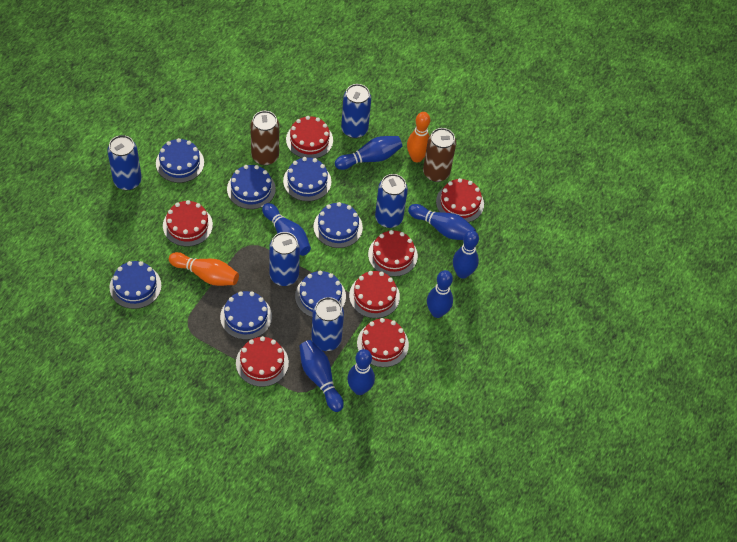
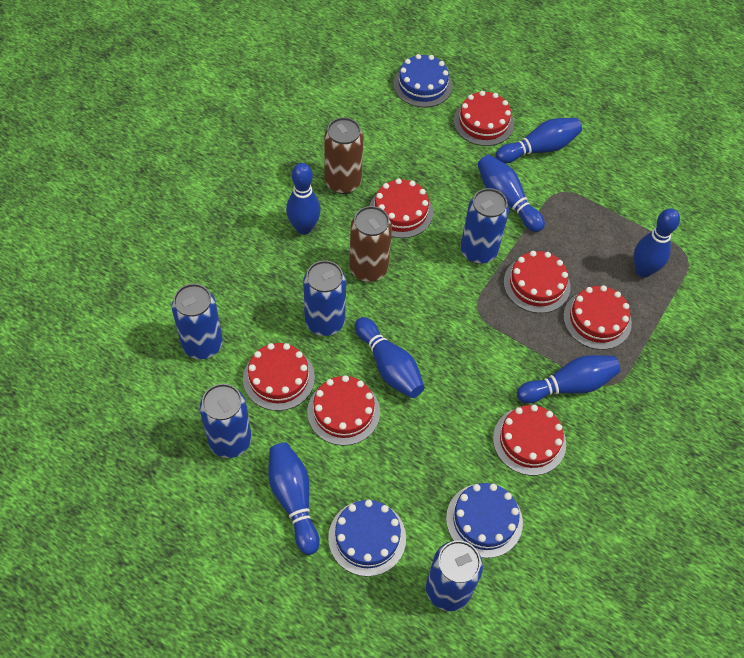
blue cake: 7 -> 3
orange bowling pin: 2 -> 0

